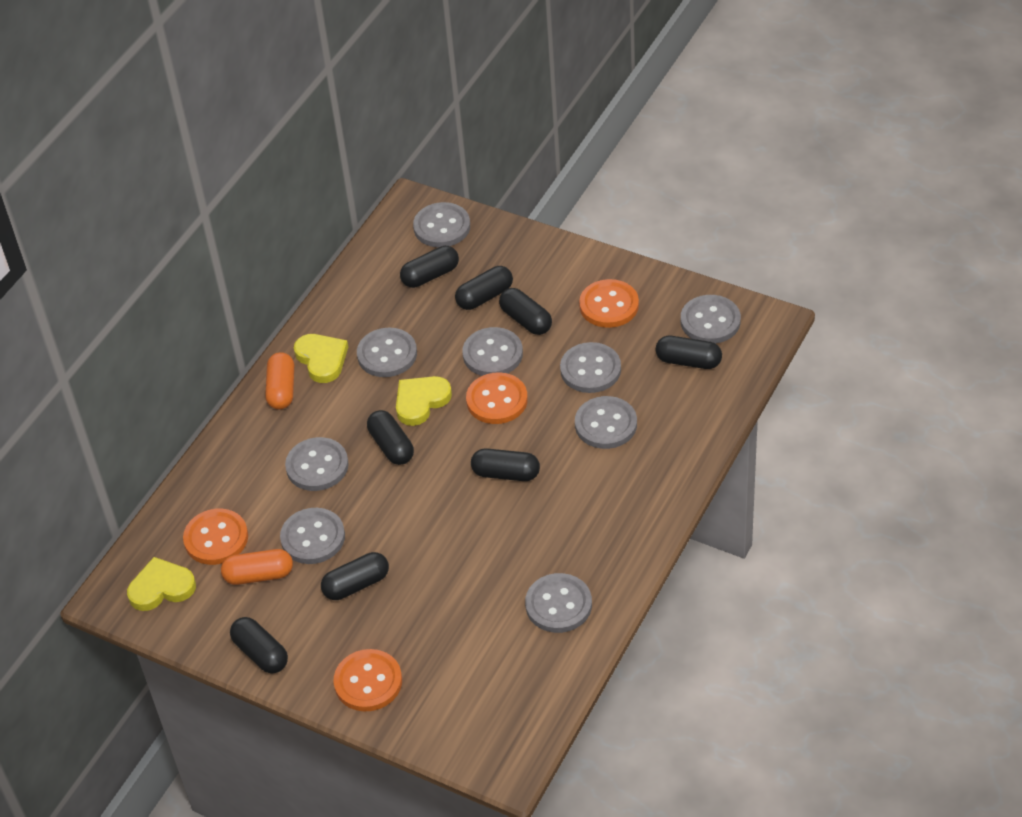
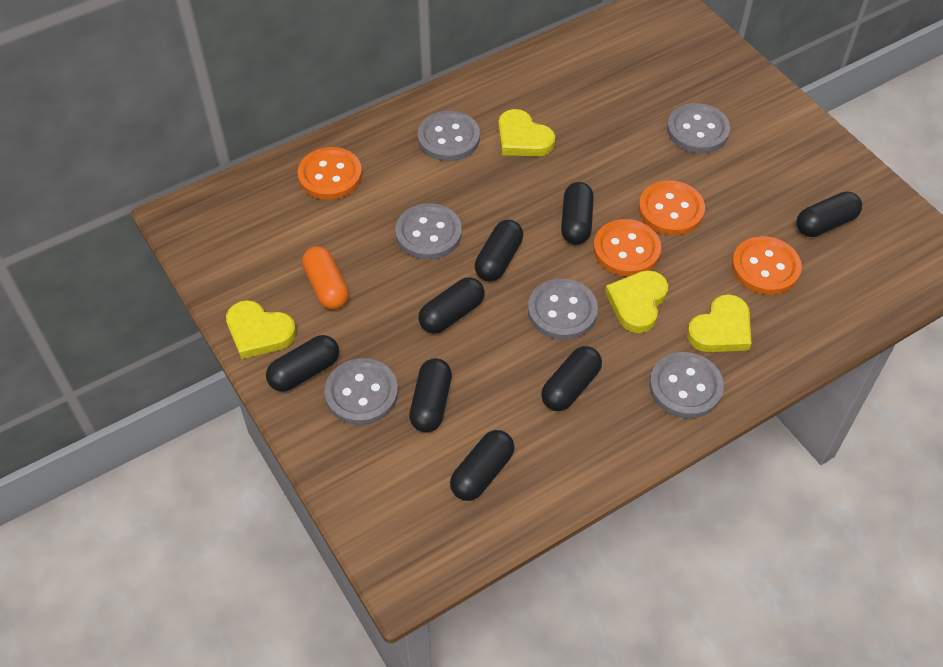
grey button: 9 -> 6
orange capsule: 2 -> 1
yellow heart: 3 -> 4

